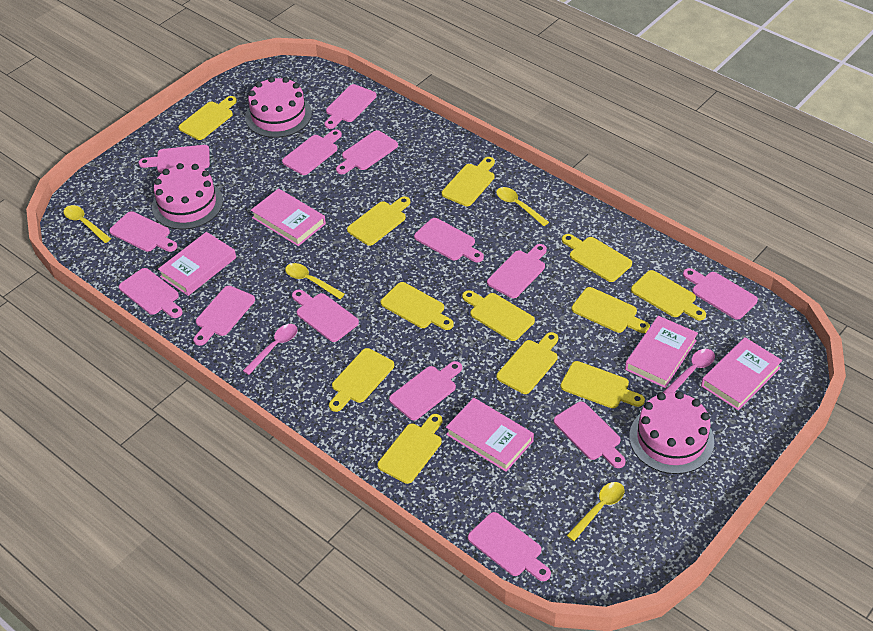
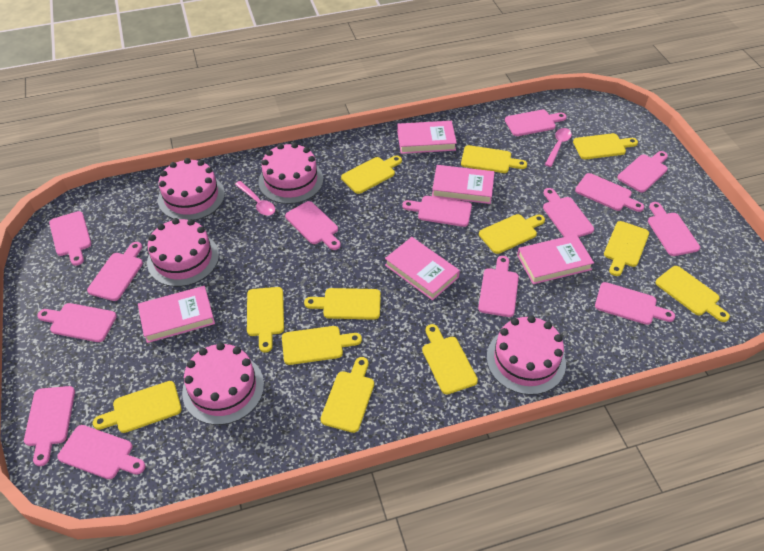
pink cake: 3 -> 5
yellow spoon: 4 -> 0

